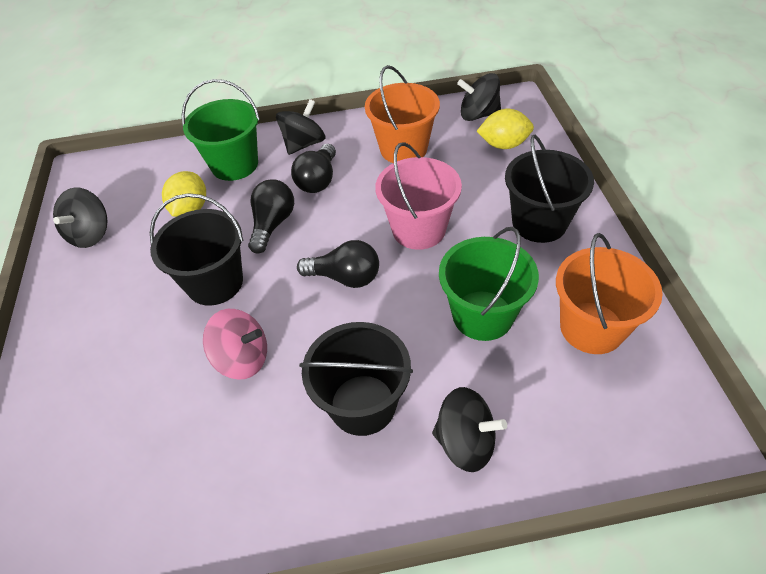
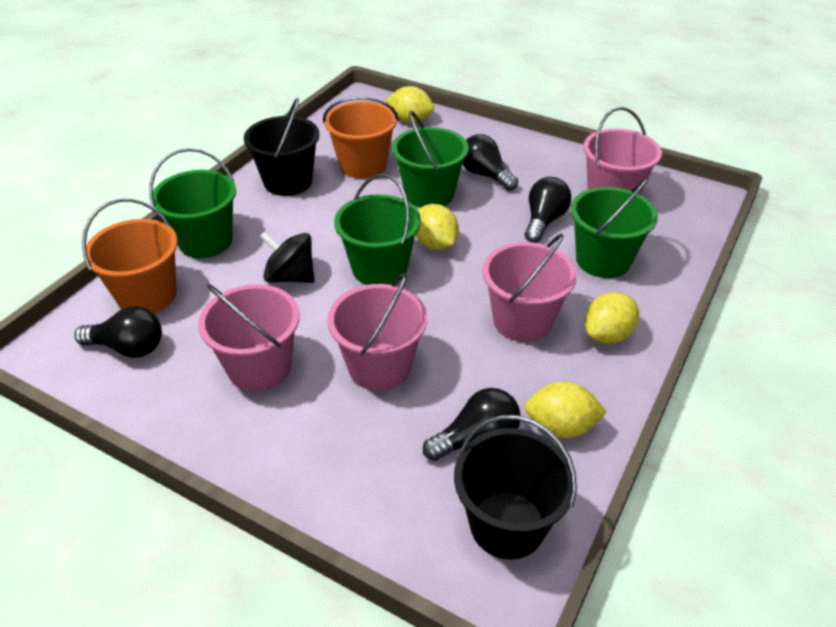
black bucket: 3 -> 2
black light bulb: 3 -> 4
black spinning top: 4 -> 1
green bucket: 2 -> 4
pink bucket: 1 -> 4
pink spinning top: 1 -> 0
yellow lemon: 2 -> 4

